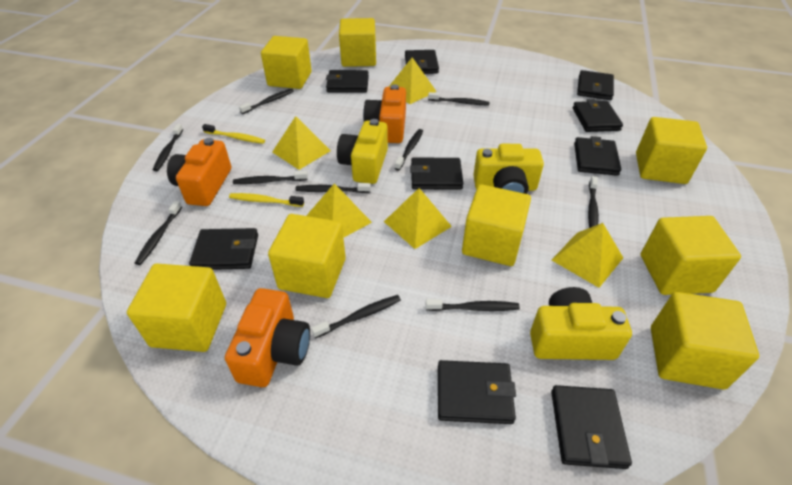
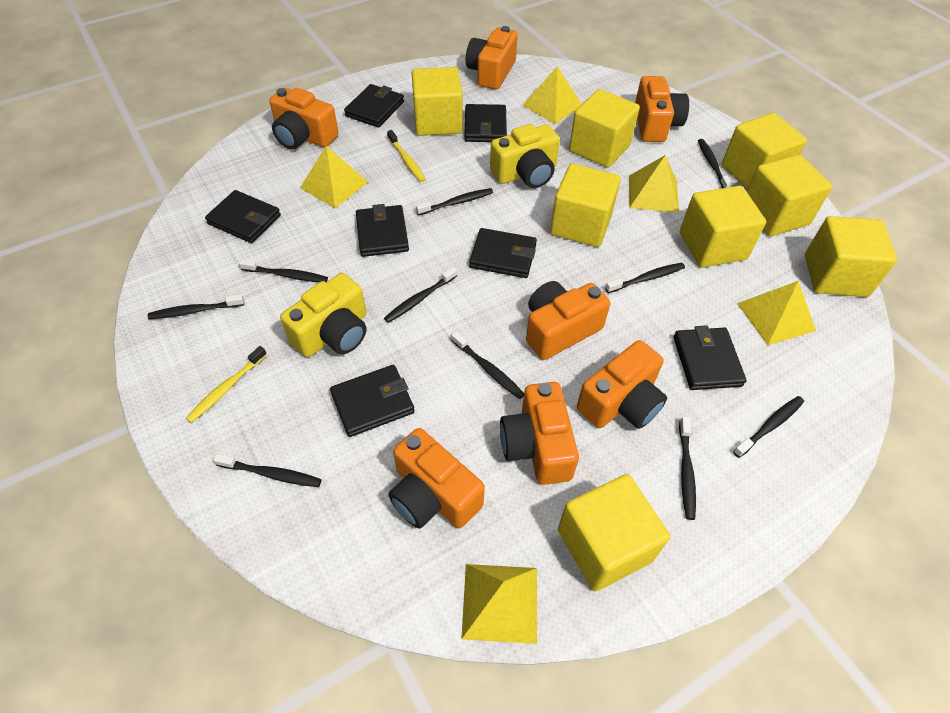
black wallet: 9 -> 7
orange camera: 3 -> 7
yellow camera: 3 -> 2

